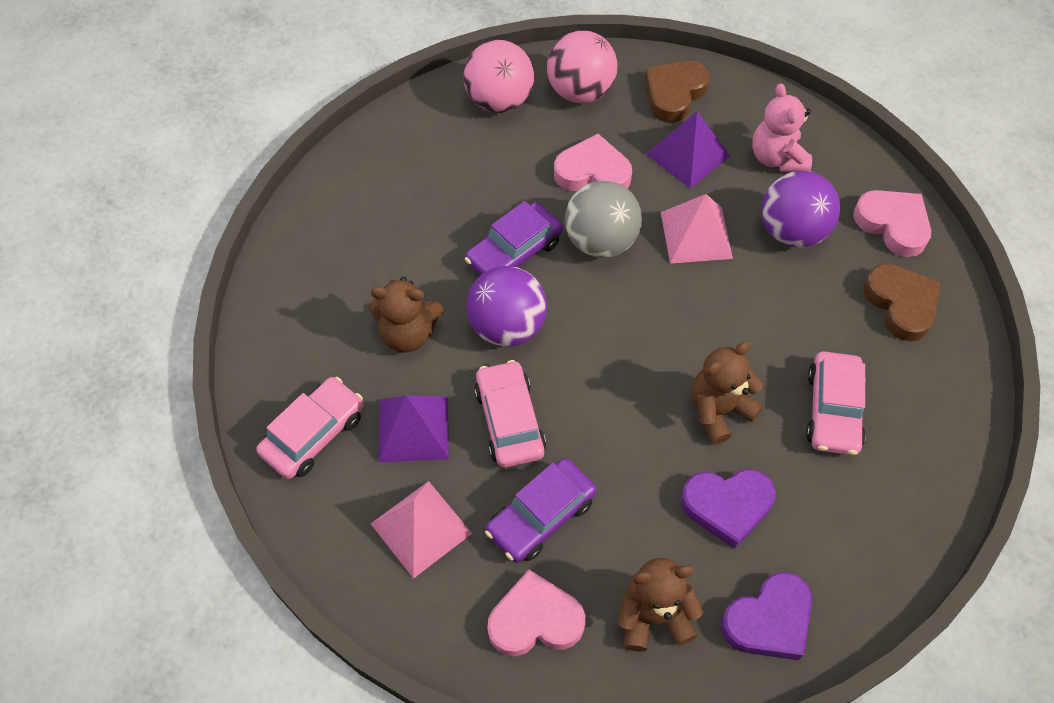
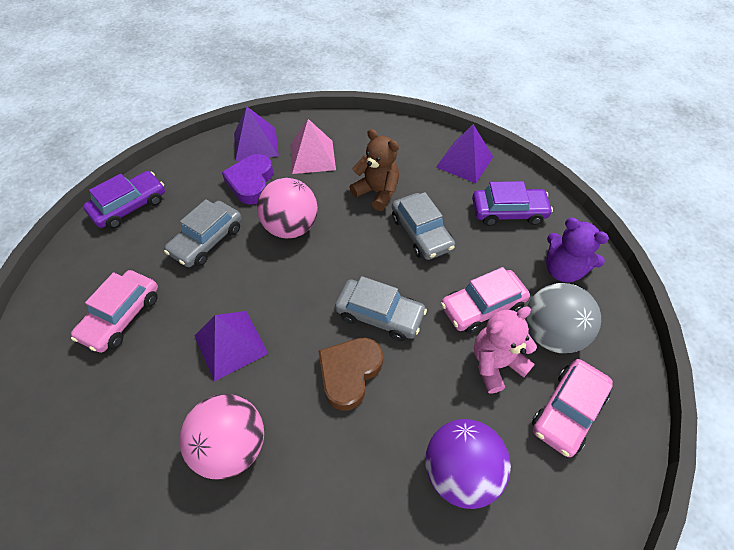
brown heart: 2 -> 1
brown teddy bear: 3 -> 1
grey car: 0 -> 3
pink heart: 3 -> 0
pink pyramid: 2 -> 1
purple ball: 2 -> 1
purple heart: 2 -> 1
purple pyramid: 2 -> 3
purple teddy bear: 0 -> 1

